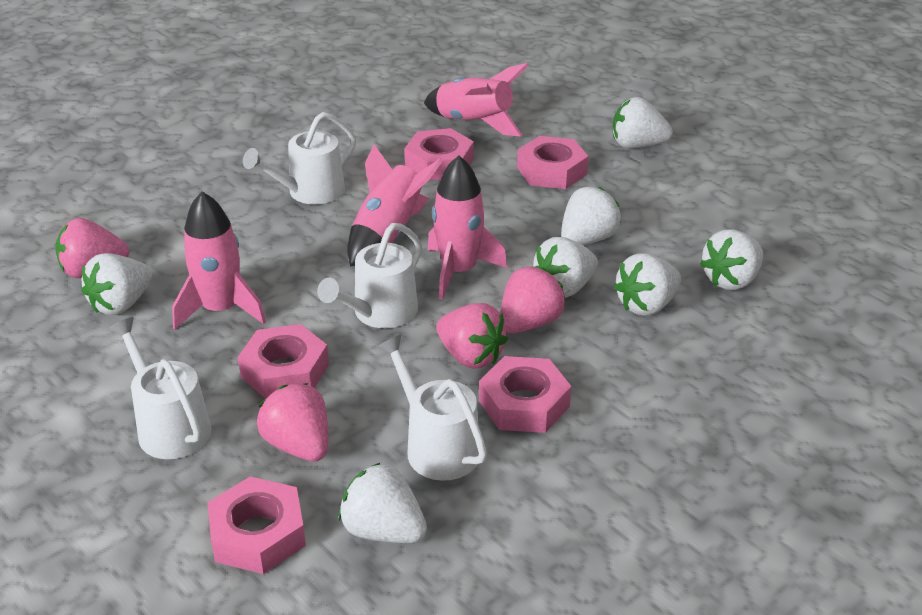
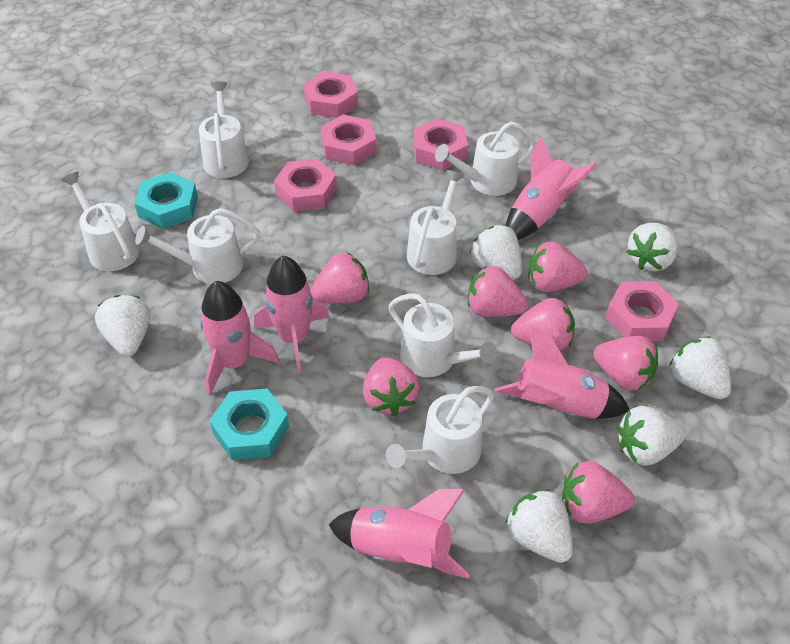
pink rocket: 4 -> 5
pink strawberry: 4 -> 7
turquoise nut: 0 -> 2
white strawberry: 7 -> 6
white watering can: 4 -> 7

